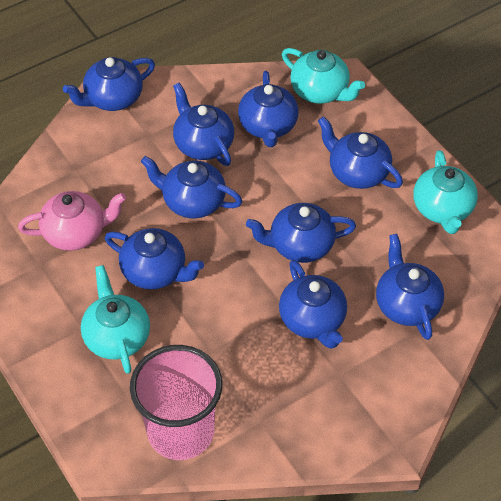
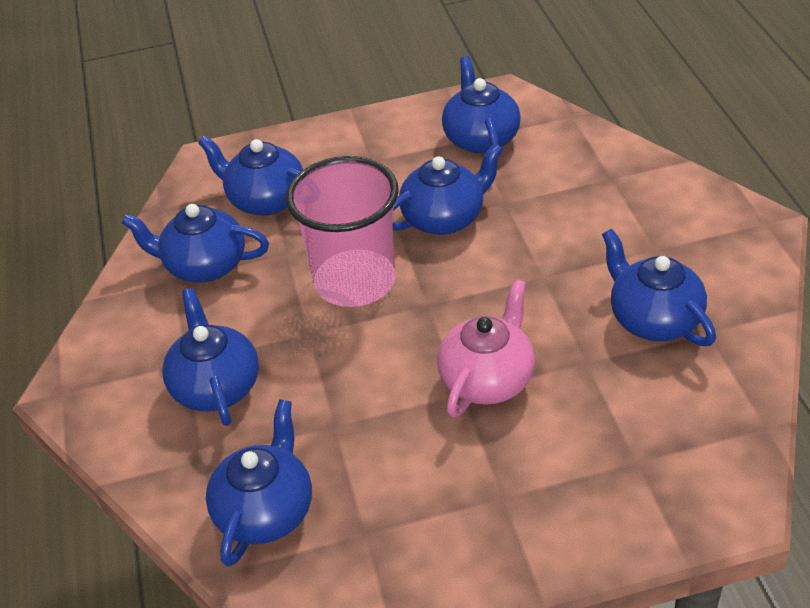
blue teapot: 9 -> 7
turquoise teapot: 3 -> 0

